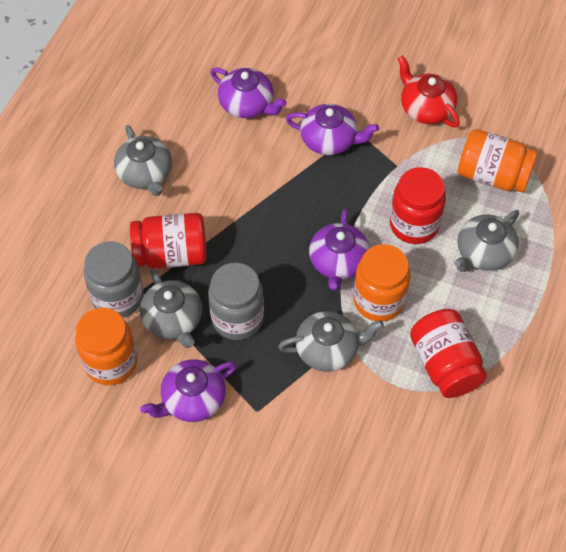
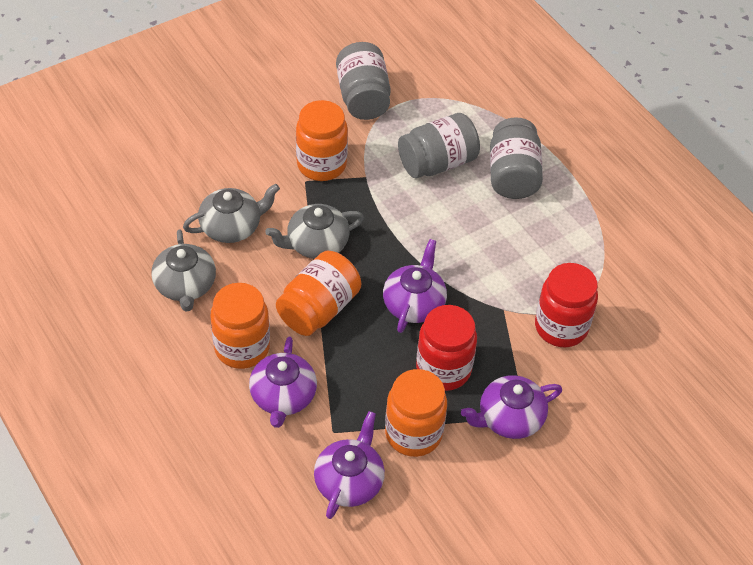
grey jar: 2 -> 3
grey teapot: 4 -> 3
orange jar: 3 -> 4
red jar: 3 -> 2
red teapot: 1 -> 0

